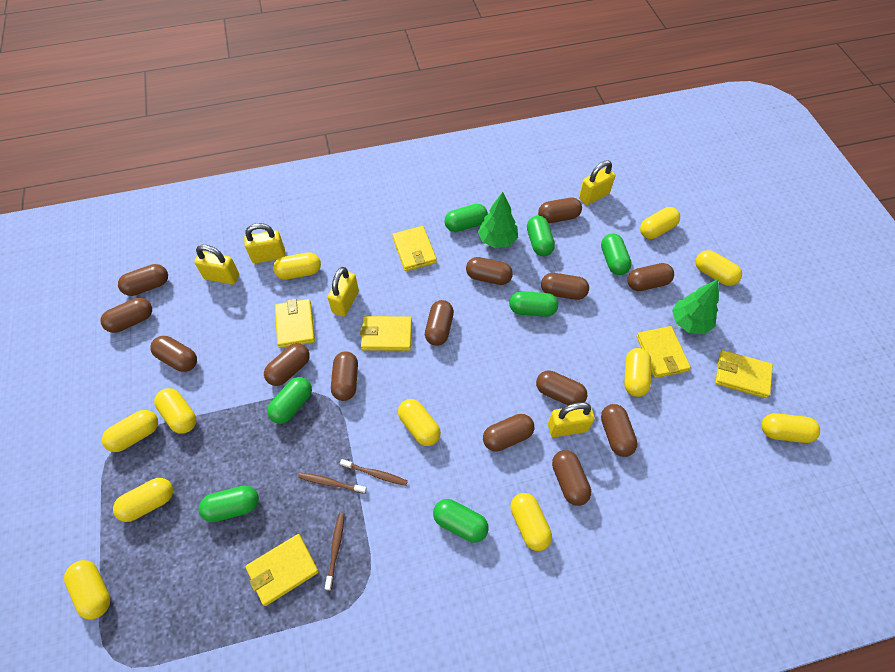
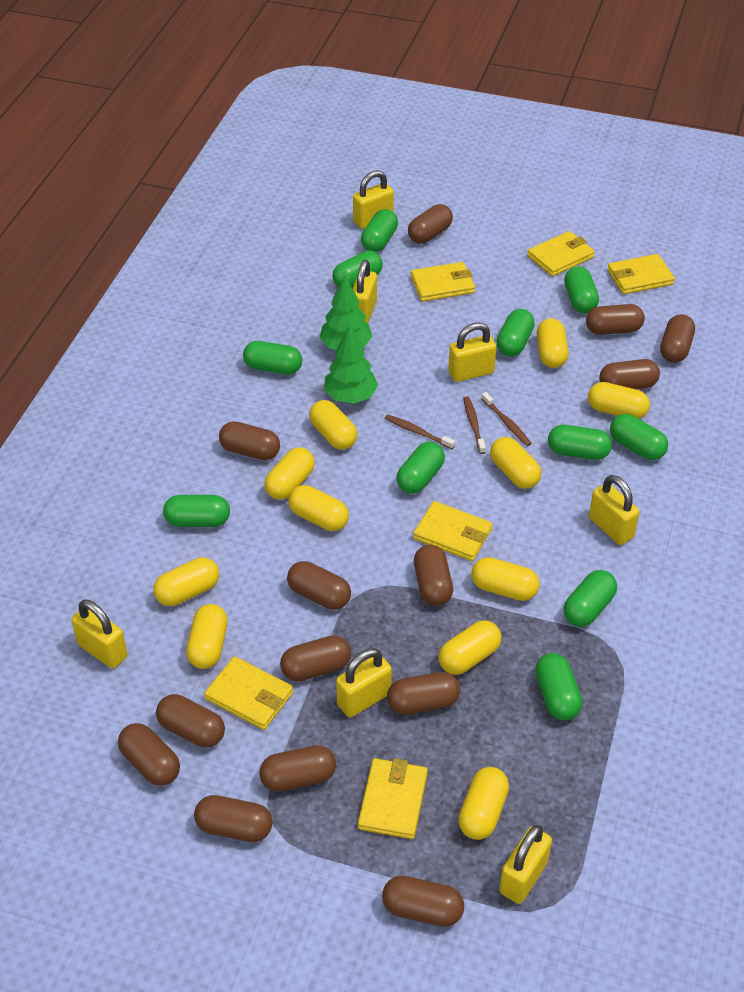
green capsule: 7 -> 11
yellow padlock: 5 -> 7

